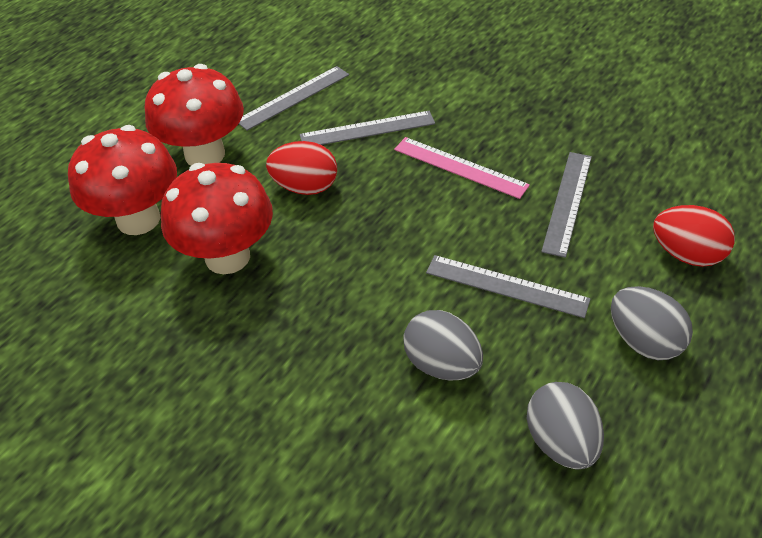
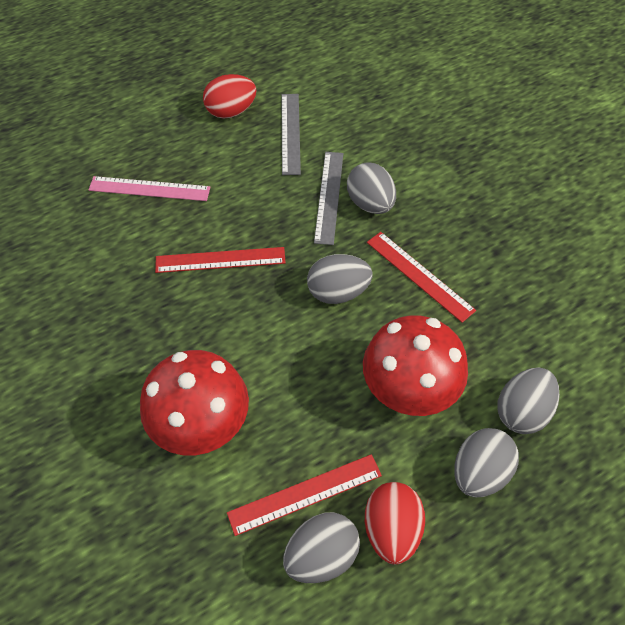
grey egg: 3 -> 5
grey ruler: 4 -> 2
red mushroom: 3 -> 2
red ruler: 0 -> 3

